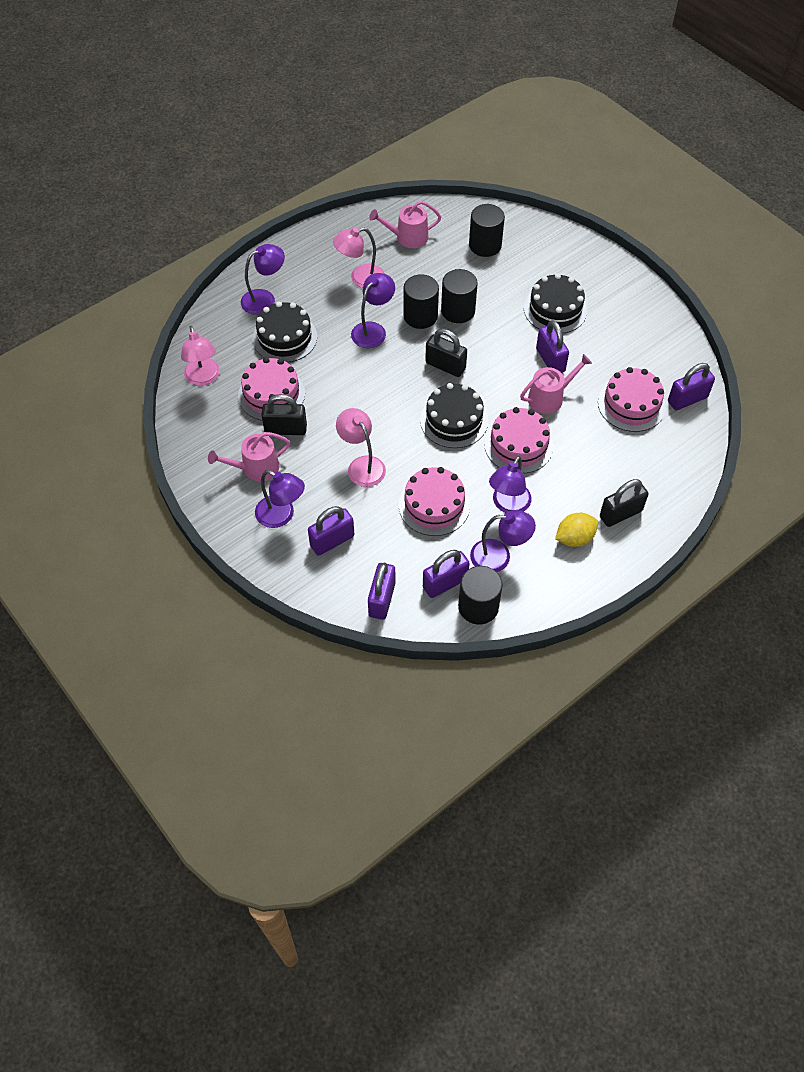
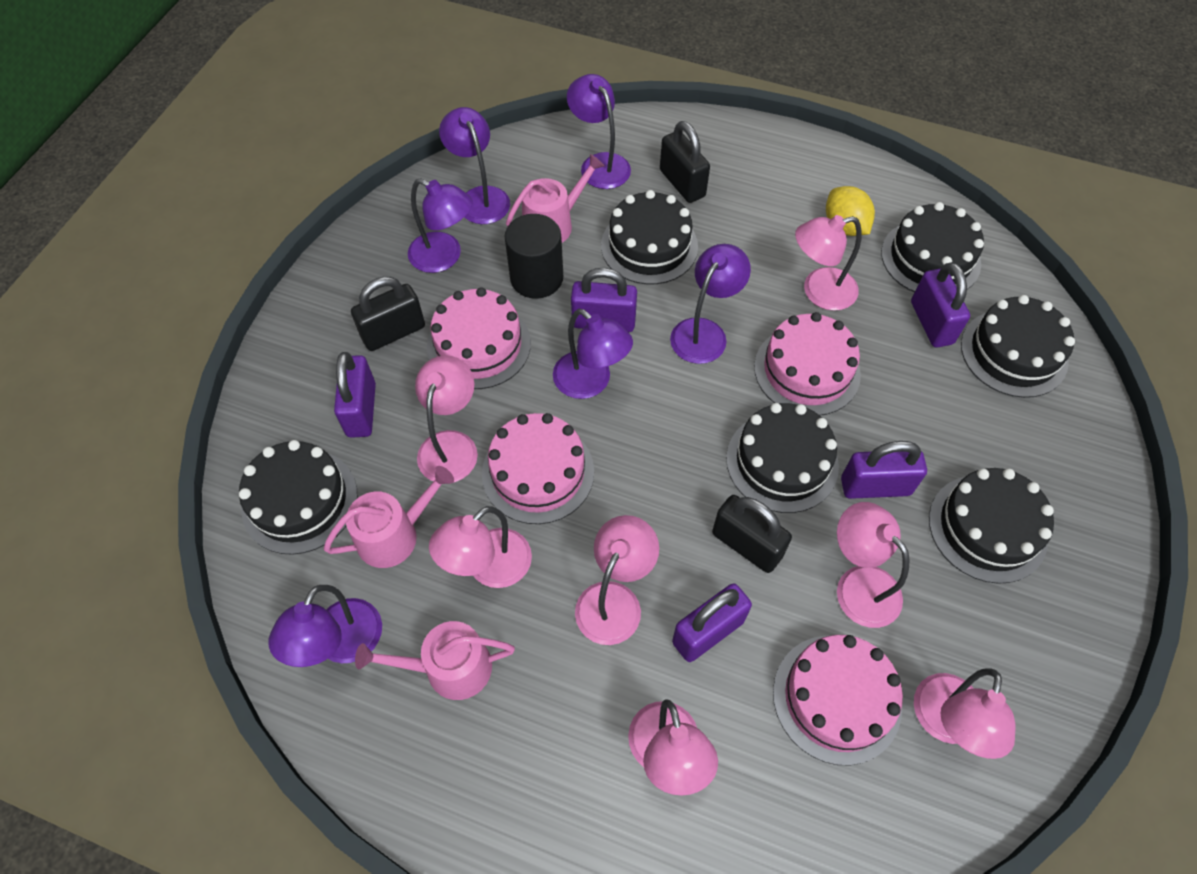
black cake: 3 -> 6
black cylinder: 4 -> 1
pink lamp: 3 -> 7
purple lamp: 5 -> 6

